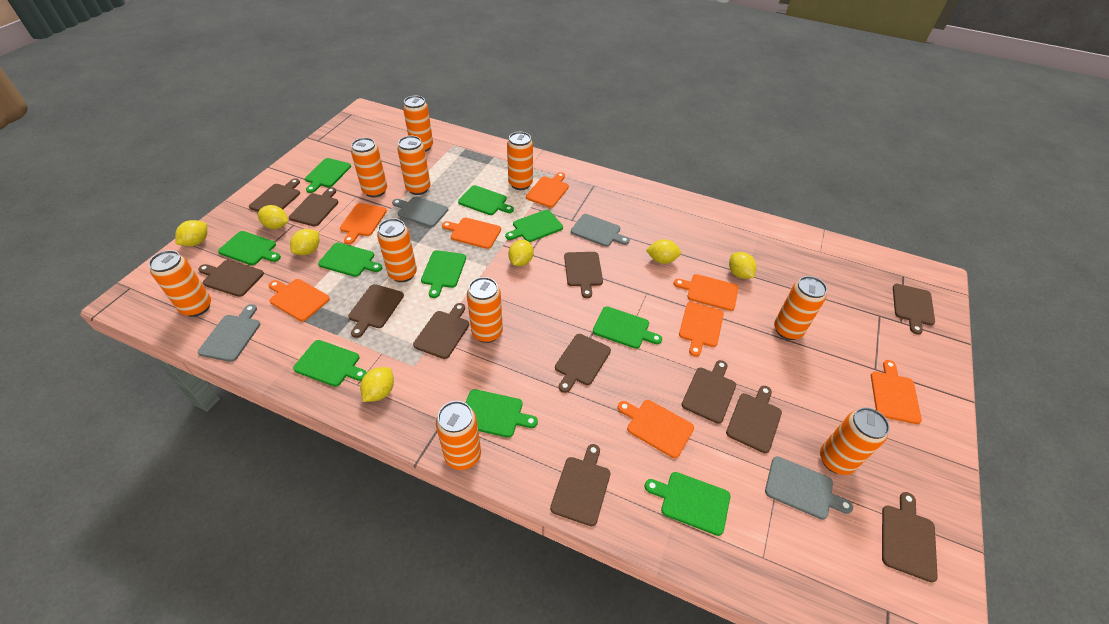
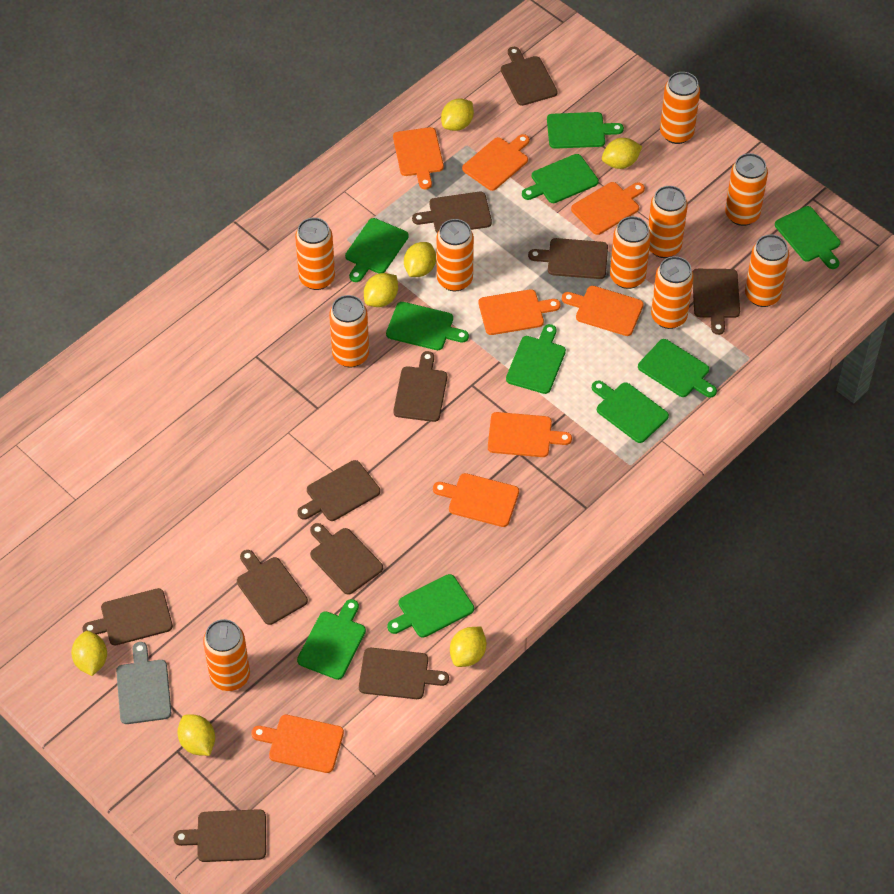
brown cutting board: 12 -> 11
grey cutting board: 4 -> 1

